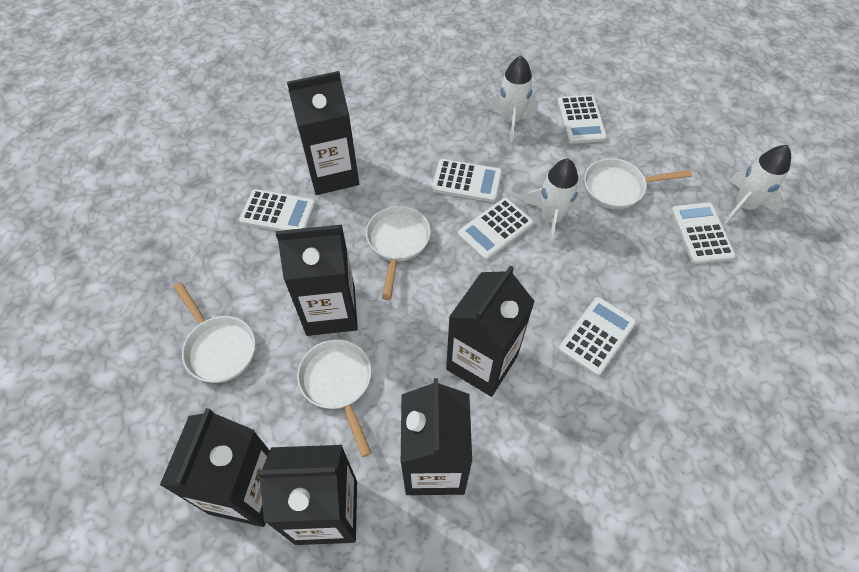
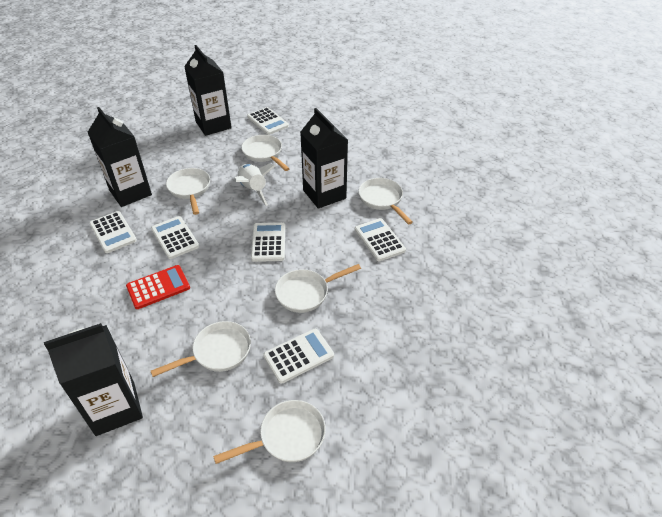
black carton: 6 -> 4
red calculator: 0 -> 1
white pan: 4 -> 6
white rocket: 3 -> 1

